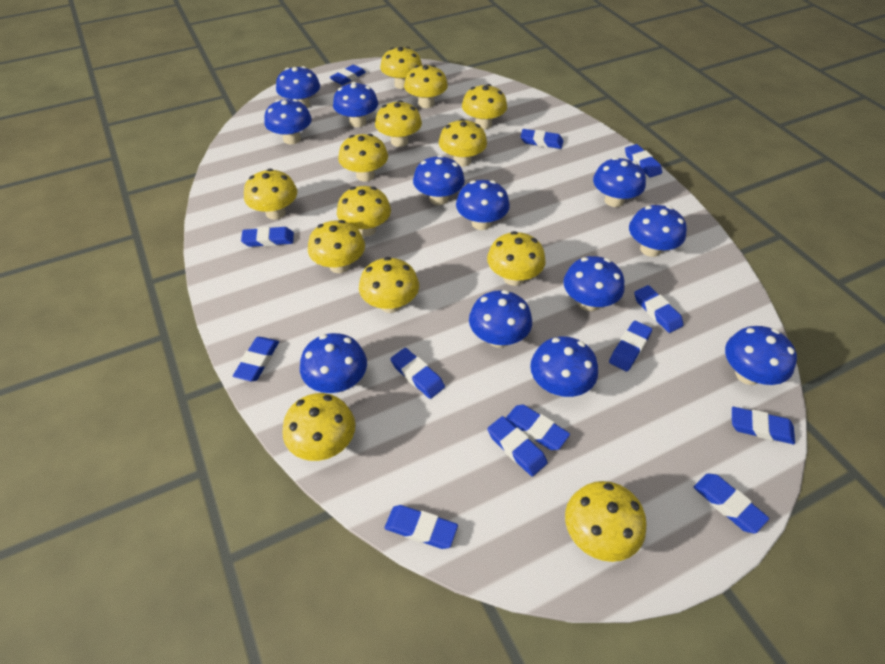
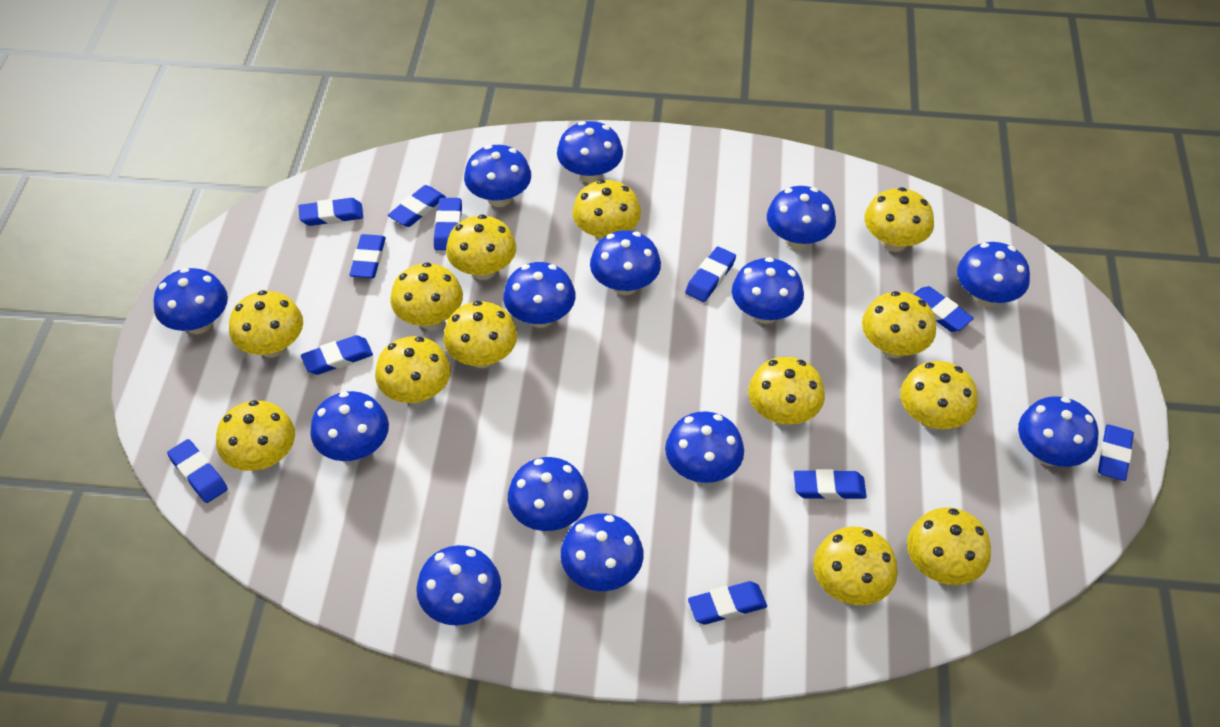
blue eraser: 13 -> 11
blue mushroom: 12 -> 14

